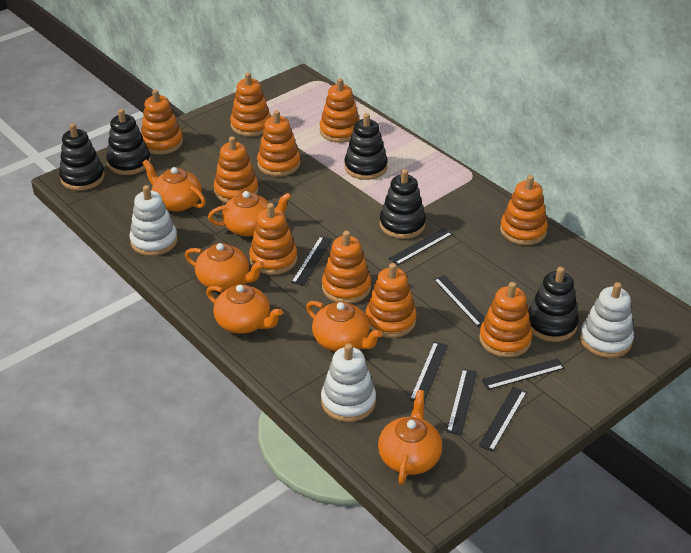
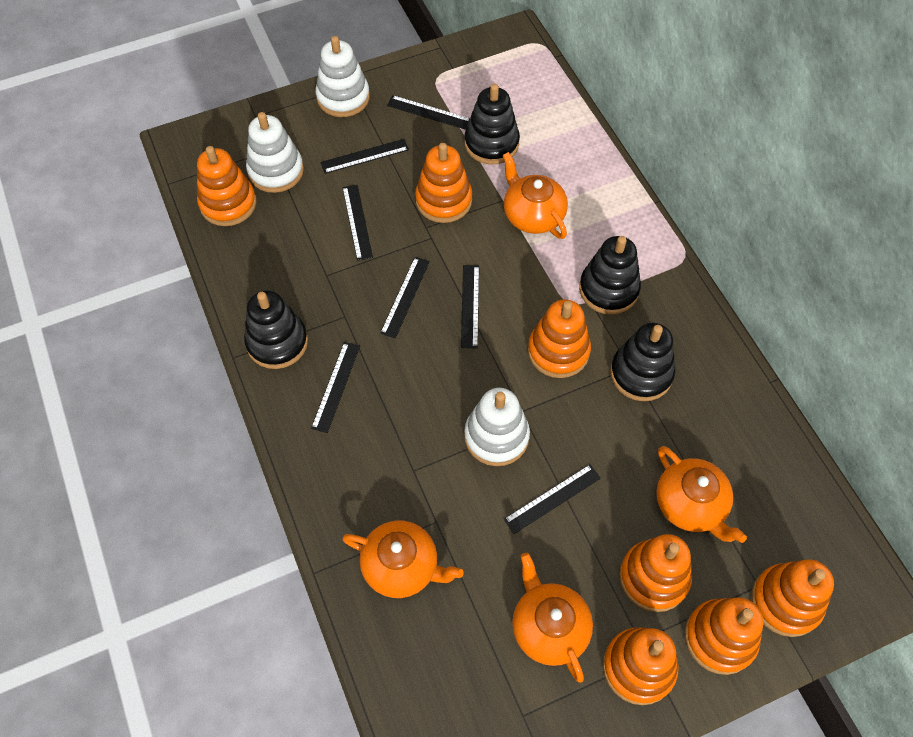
black stacking toy: 5 -> 4
orange stacking toy: 10 -> 7
orange teapot: 6 -> 4

